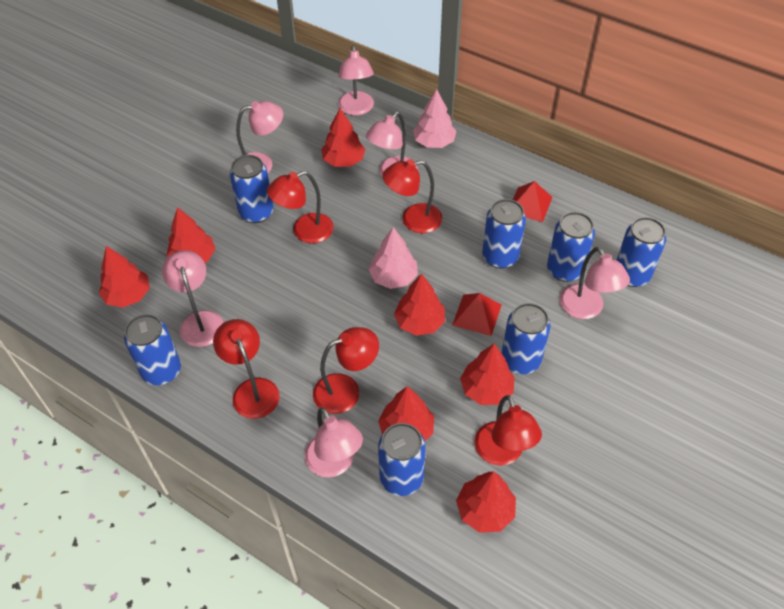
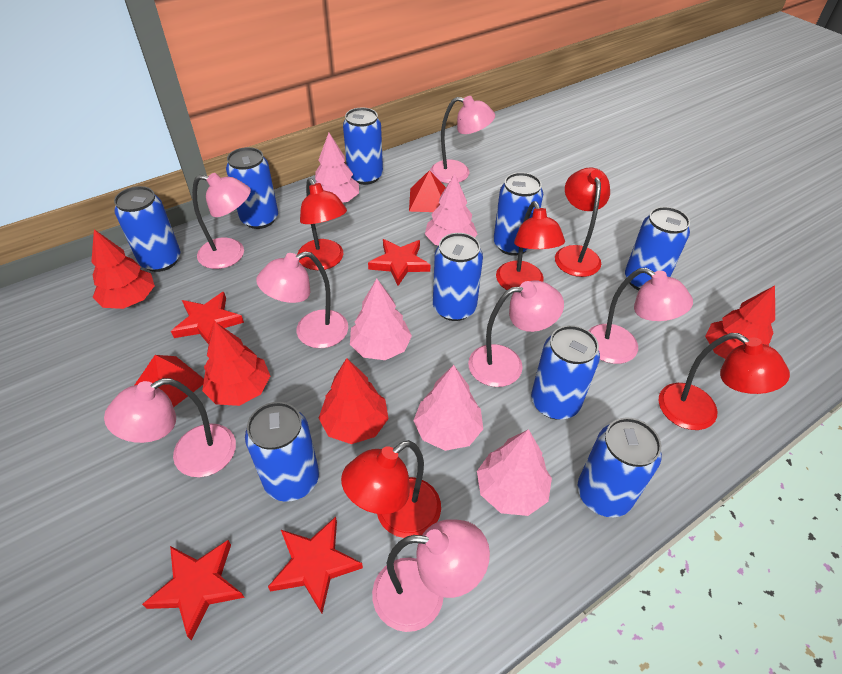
blue can: 7 -> 9
pink lamp: 6 -> 7
pink tree: 2 -> 5
red star: 0 -> 4
red tree: 7 -> 4

